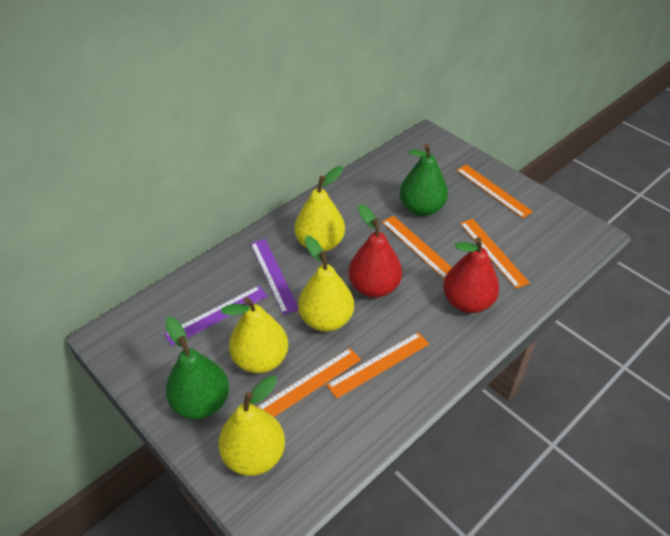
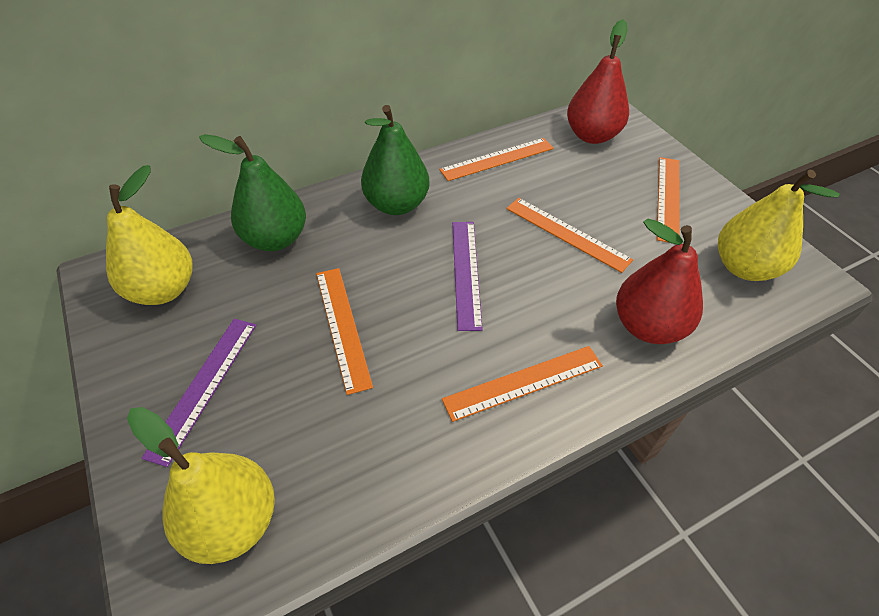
yellow pear: 4 -> 3

